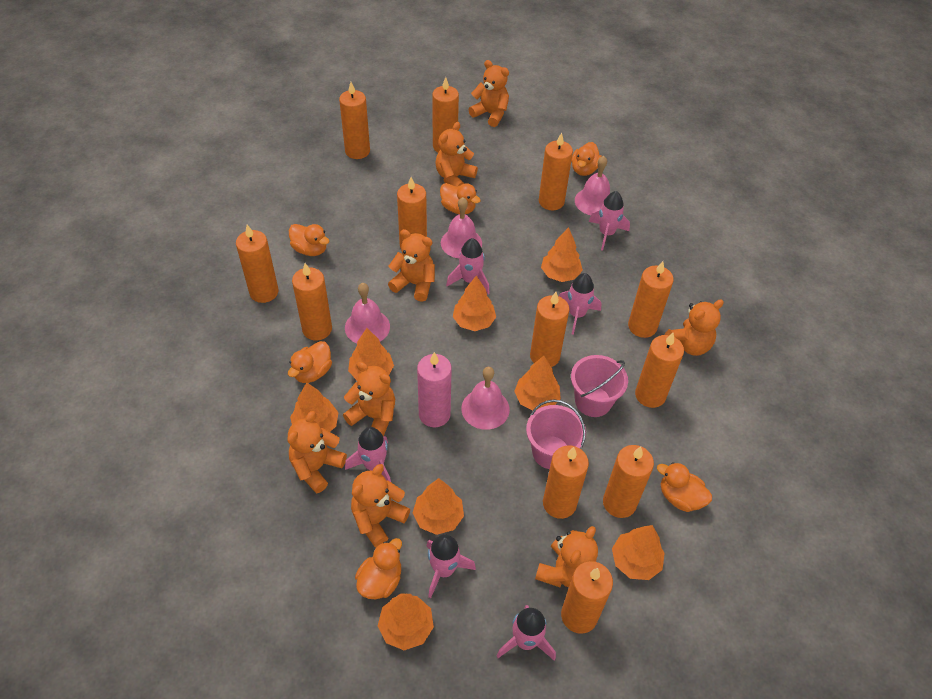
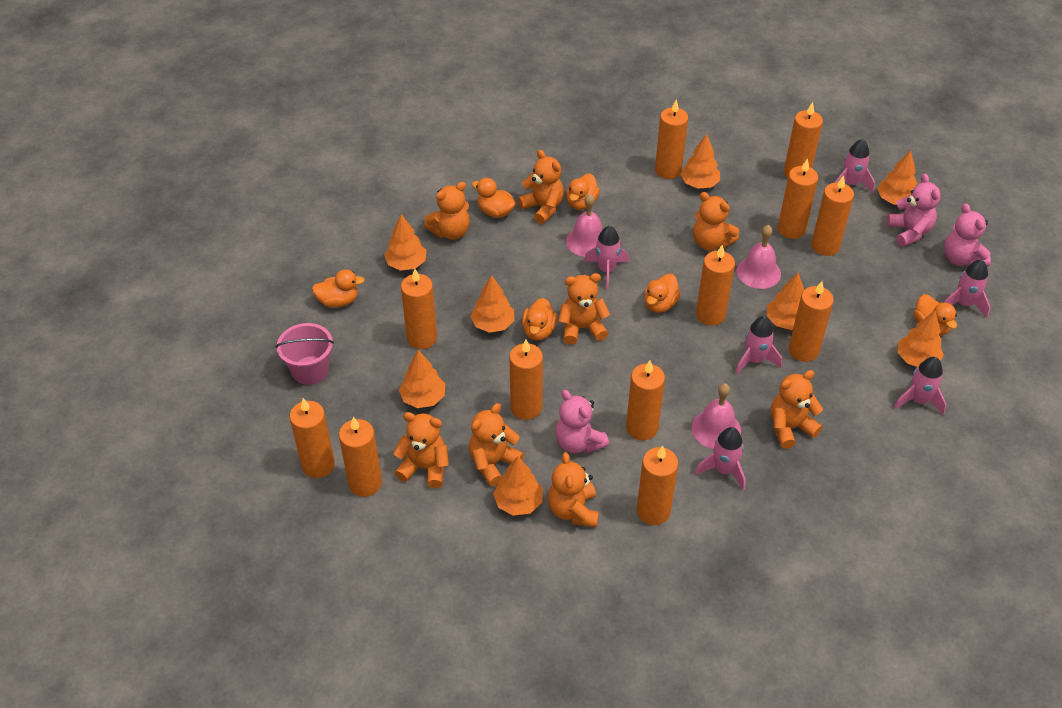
pink bell: 4 -> 3
pink bucket: 2 -> 1
pink candle: 1 -> 0
pink teddy bear: 0 -> 3

